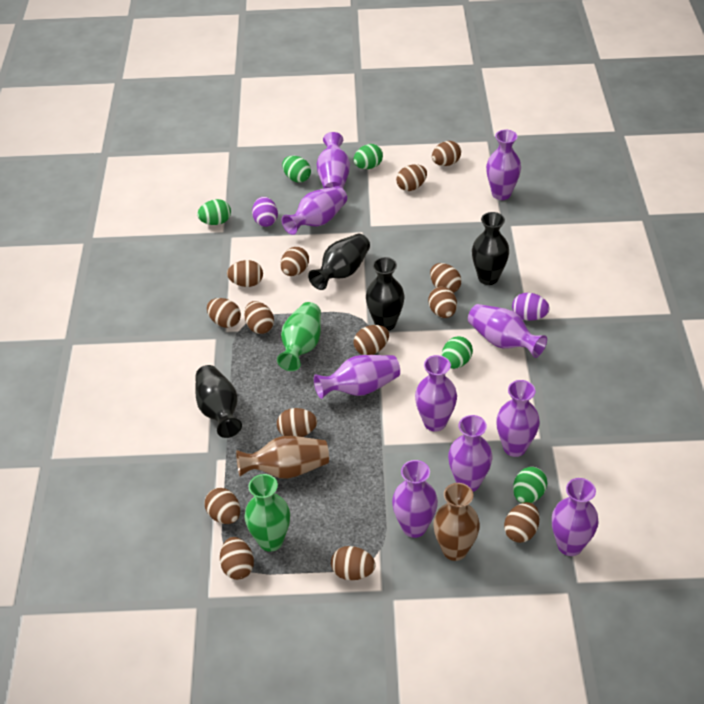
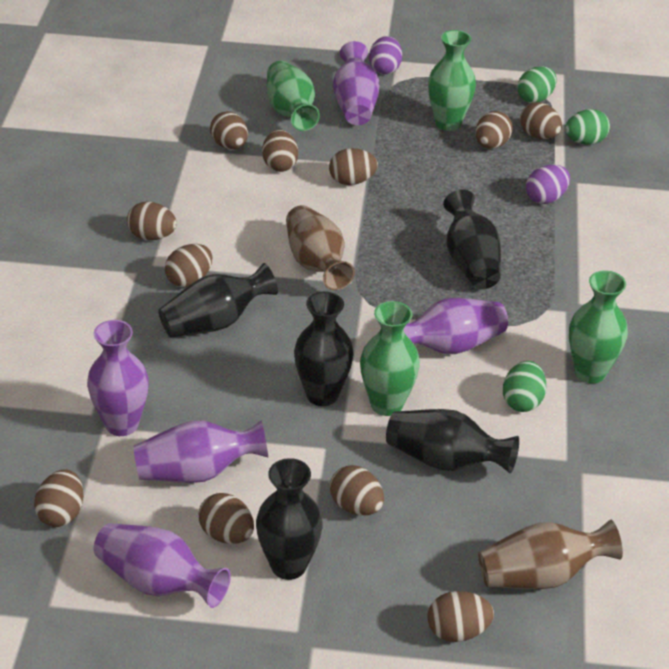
black vase: 4 -> 5
brown egg: 14 -> 11
green egg: 5 -> 3
green vase: 2 -> 4
purple vase: 10 -> 5

